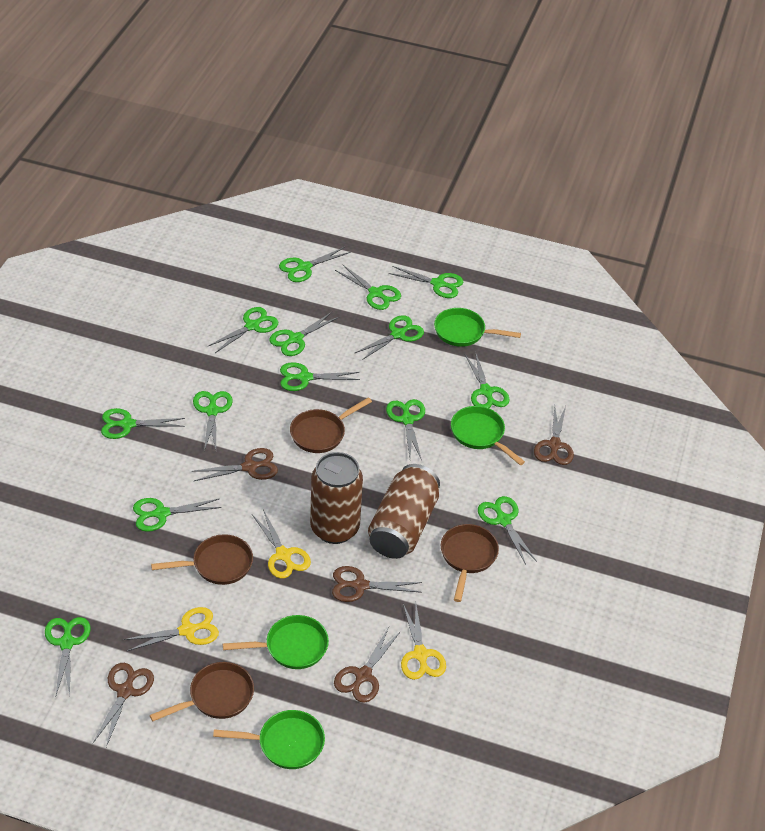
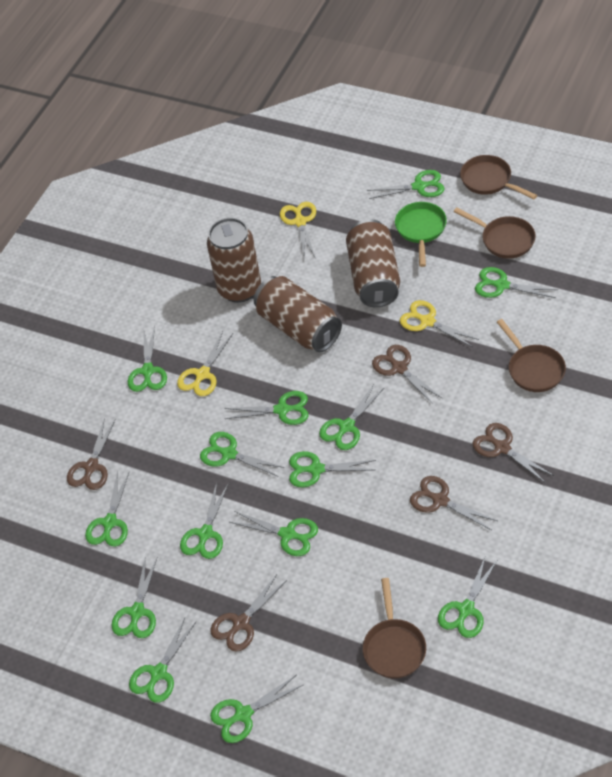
brown can: 2 -> 3
green pan: 4 -> 1

